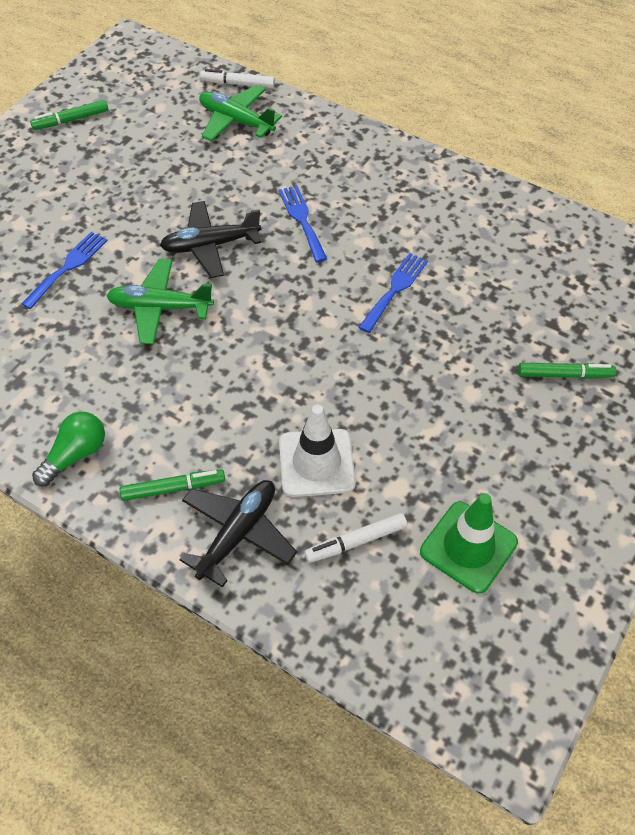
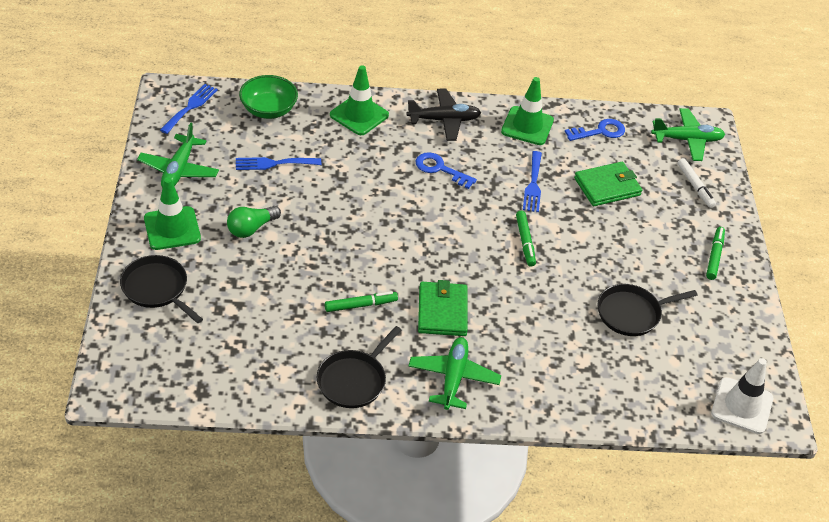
black pan: 0 -> 3
black plane: 2 -> 1
blue key: 0 -> 2
green bowl: 0 -> 1
green plane: 2 -> 3
green traffic cone: 1 -> 3
green wallet: 0 -> 2
white marker: 2 -> 1

